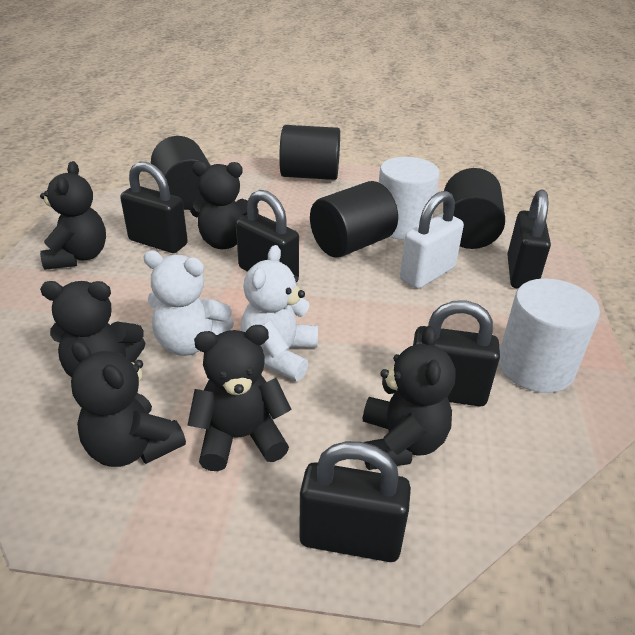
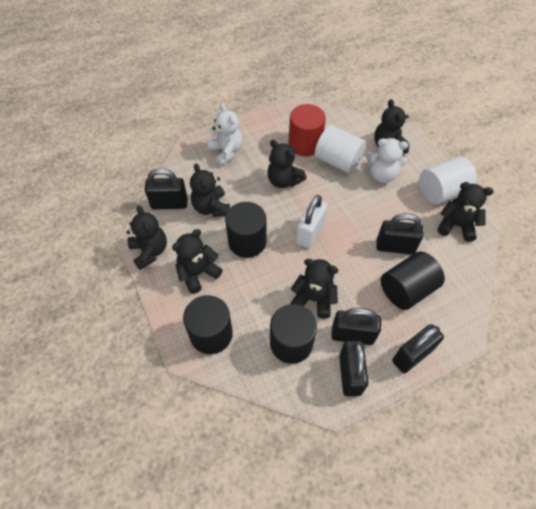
black teddy bear: 6 -> 7
red cylinder: 0 -> 1

